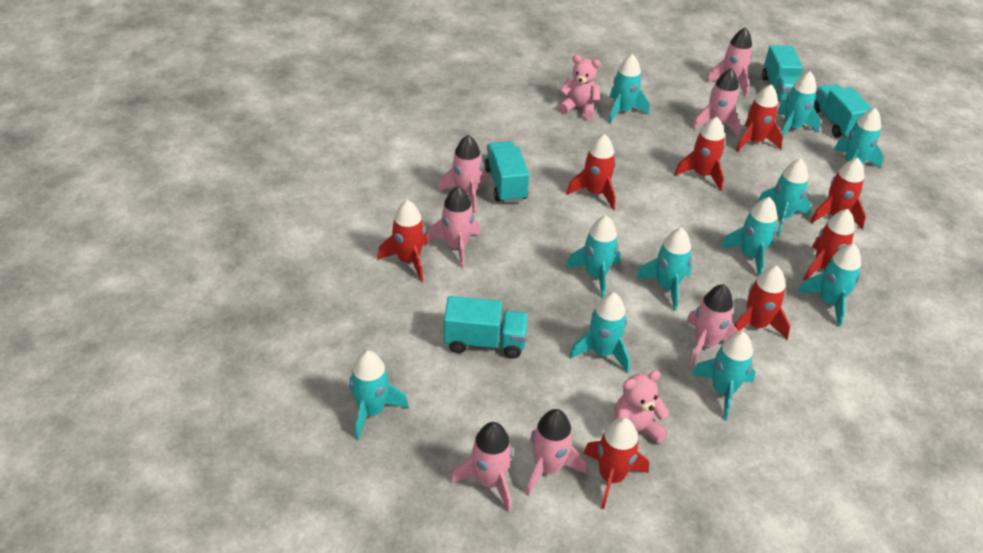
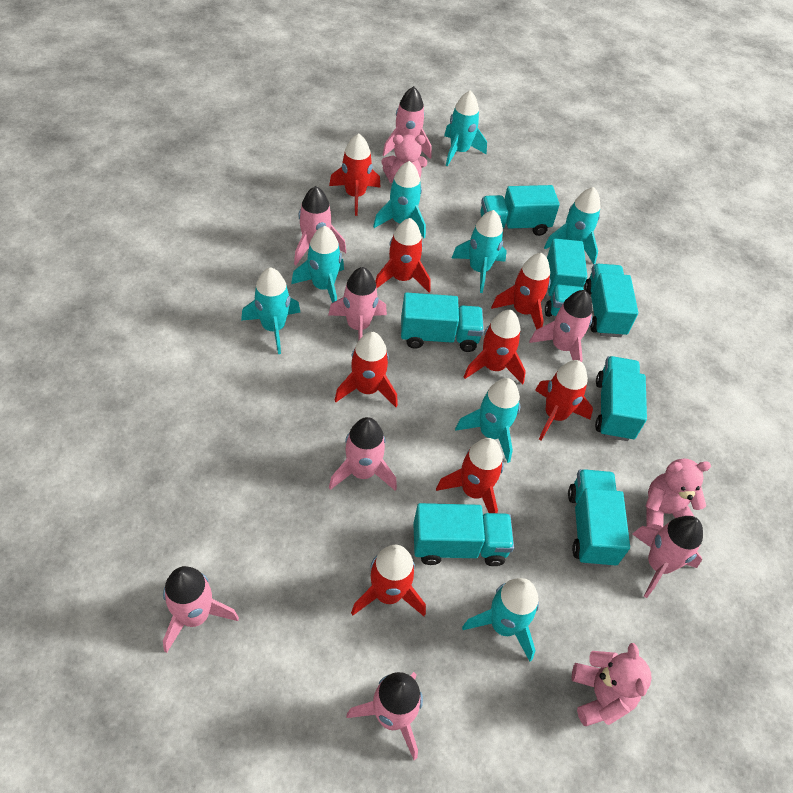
pink rocket: 7 -> 8
pink teddy bear: 2 -> 3
turquoise rocket: 11 -> 8
turquoise truck: 4 -> 7

